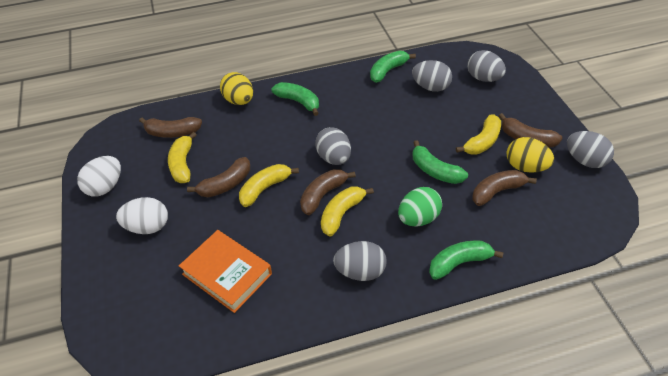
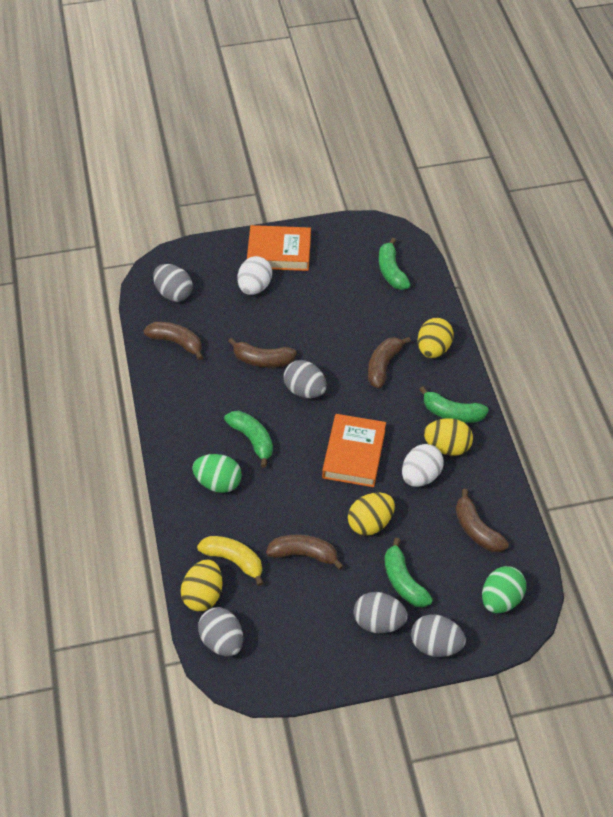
green egg: 1 -> 2
orange book: 1 -> 2
yellow banana: 4 -> 1
yellow egg: 2 -> 4

